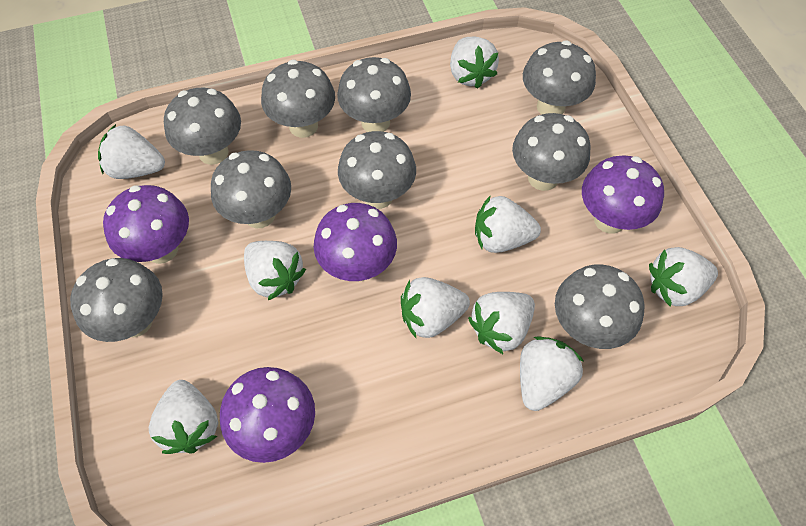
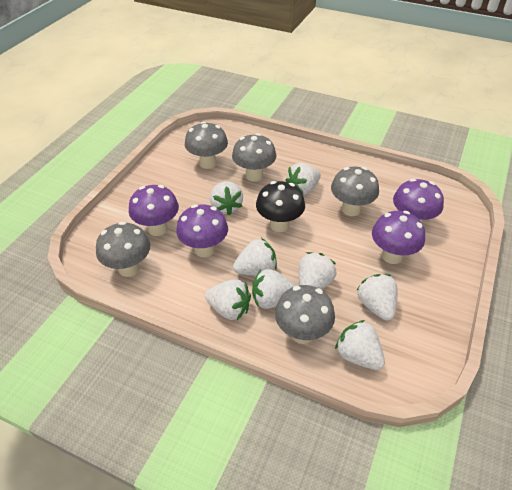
black mushroom: 0 -> 1
grey mushroom: 9 -> 5
white strawberry: 9 -> 8

